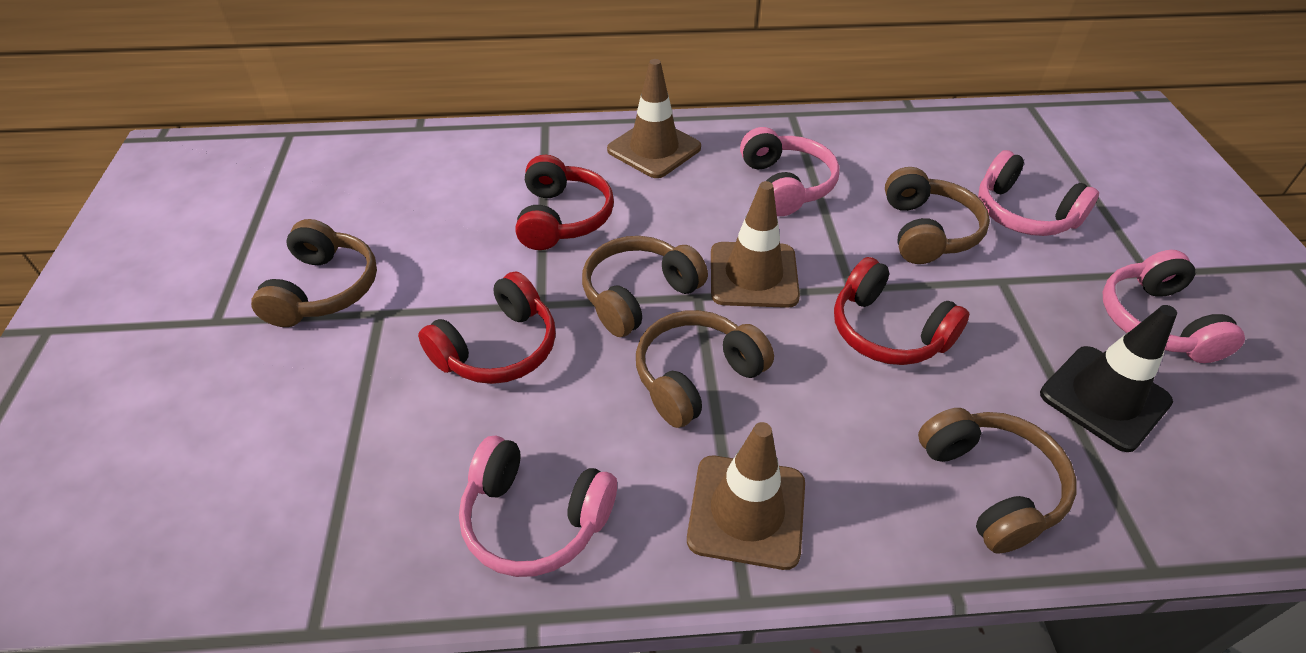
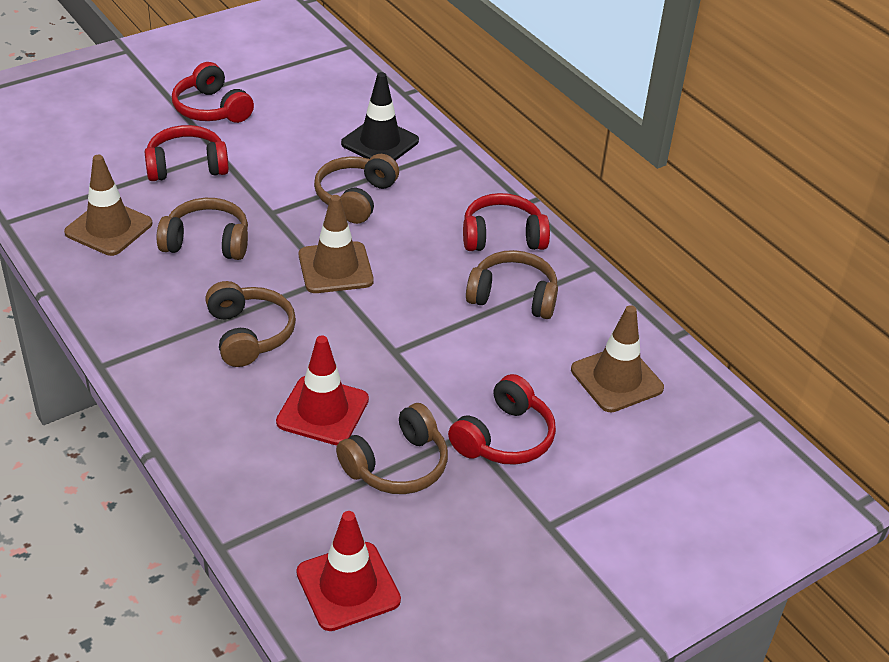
pink headphones: 4 -> 0
red headphones: 3 -> 4
red traffic cone: 0 -> 2

